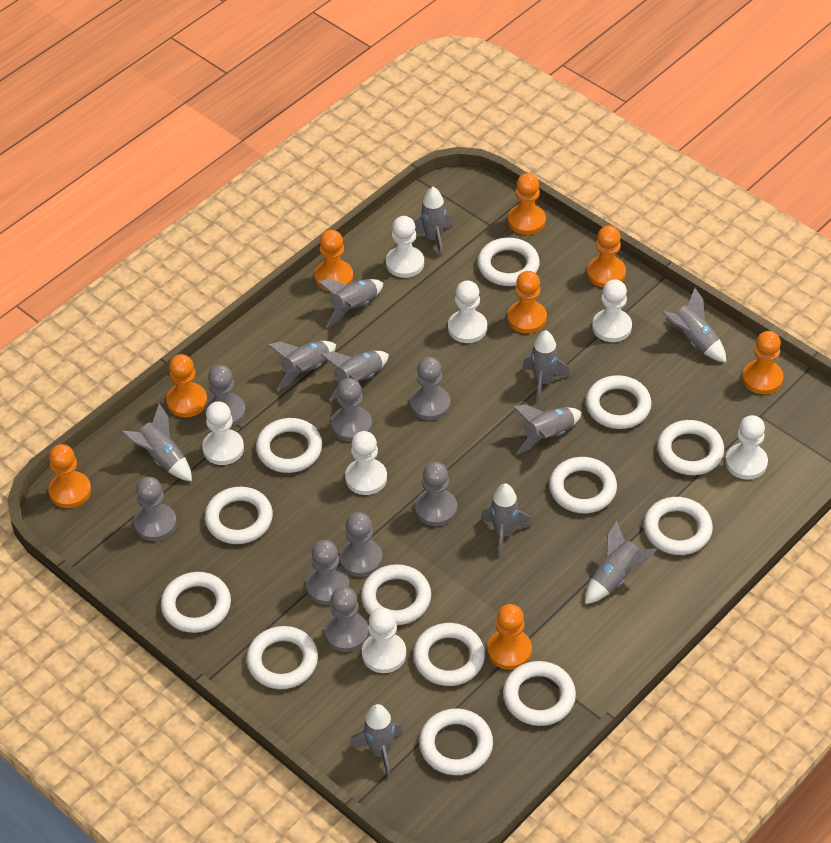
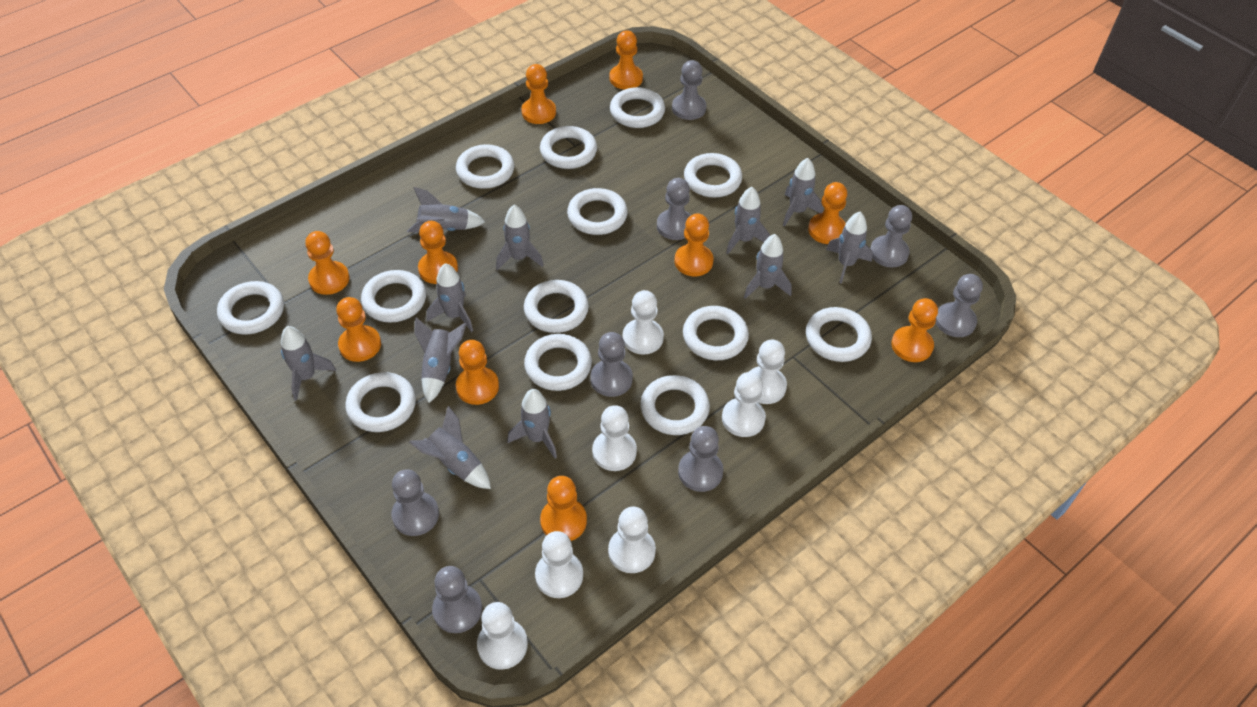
orange pawn: 8 -> 10

